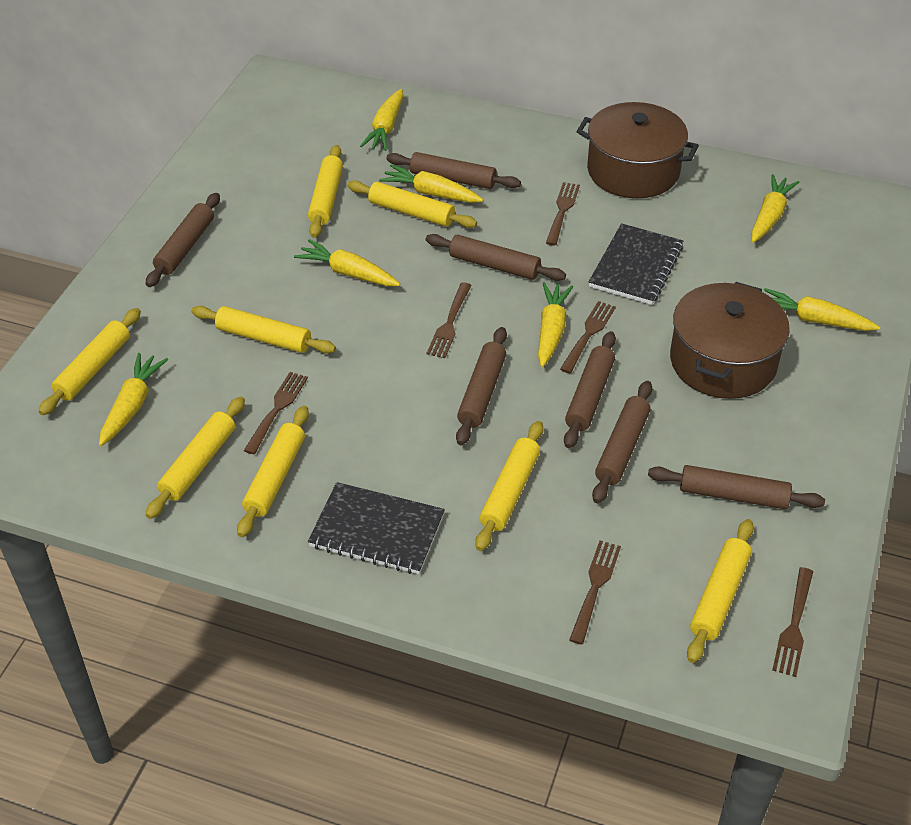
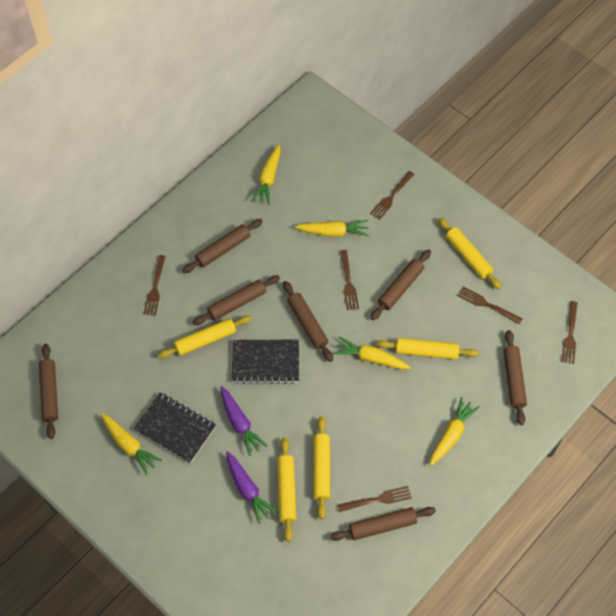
brown pot: 2 -> 0
purple carrot: 0 -> 2
yellow carrot: 7 -> 5
yellow rolling pin: 8 -> 5

